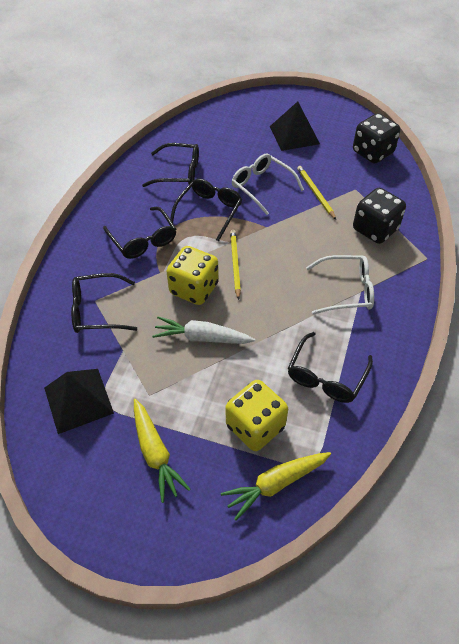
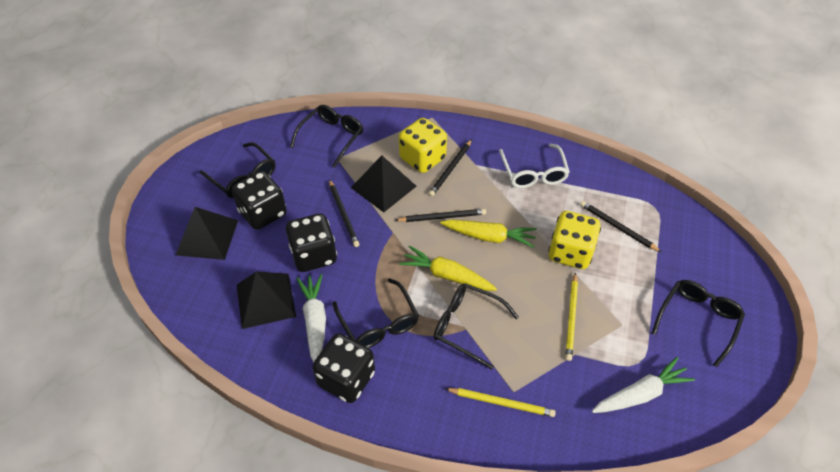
black dice: 2 -> 3
black pencil: 0 -> 4
black pyramid: 2 -> 3
white carrot: 1 -> 2
white glasses: 2 -> 1

